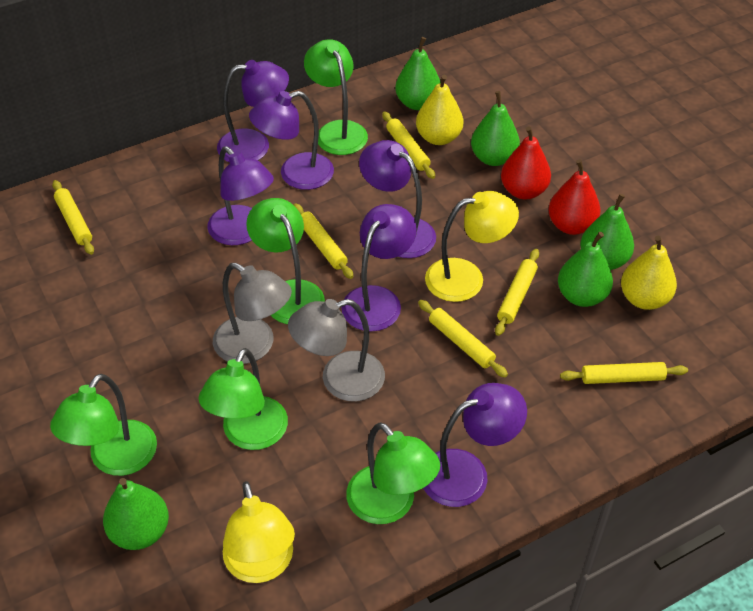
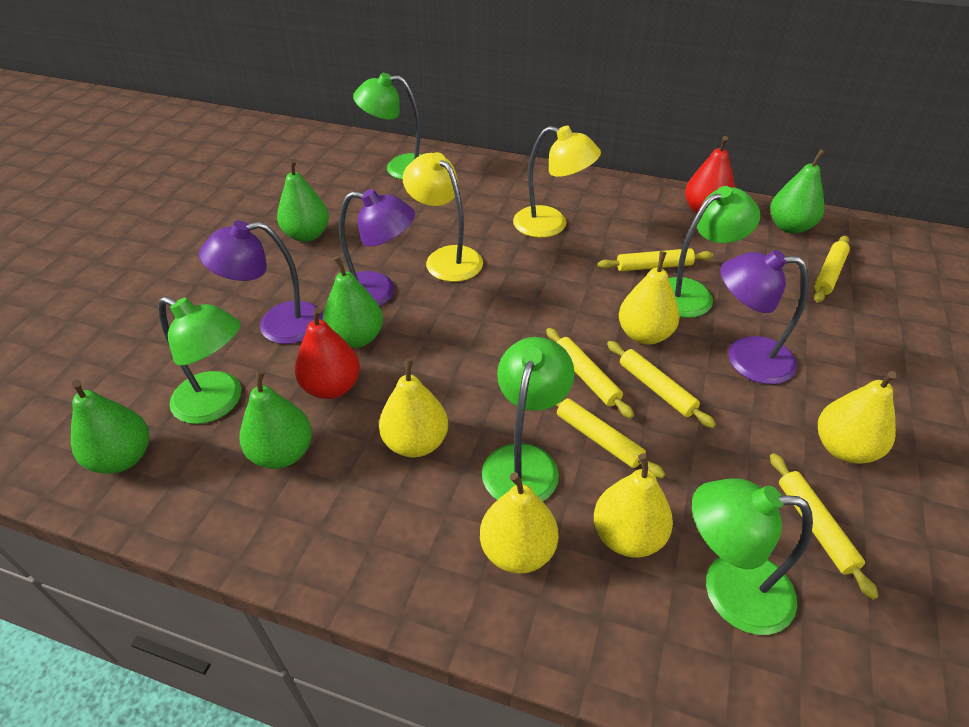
grey lamp: 2 -> 0
purple lamp: 6 -> 3
yellow pear: 2 -> 5

